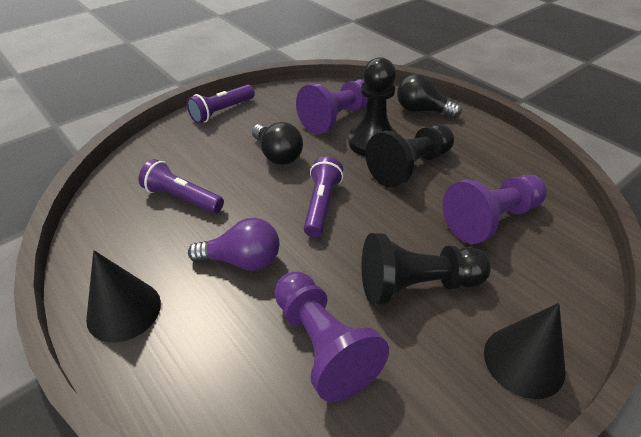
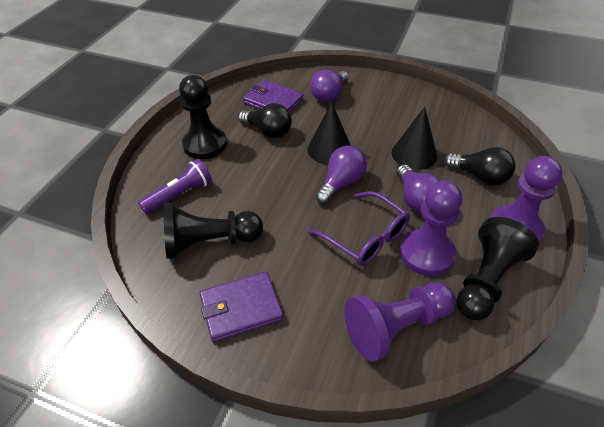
purple flashlight: 3 -> 1
purple glasses: 0 -> 1
purple light bulb: 1 -> 3
purple wallet: 0 -> 2

